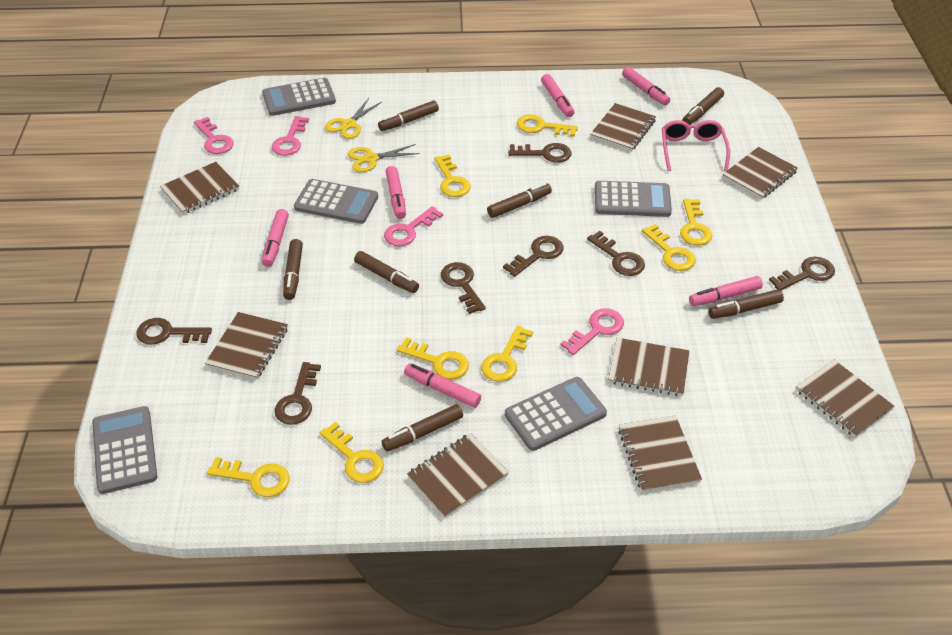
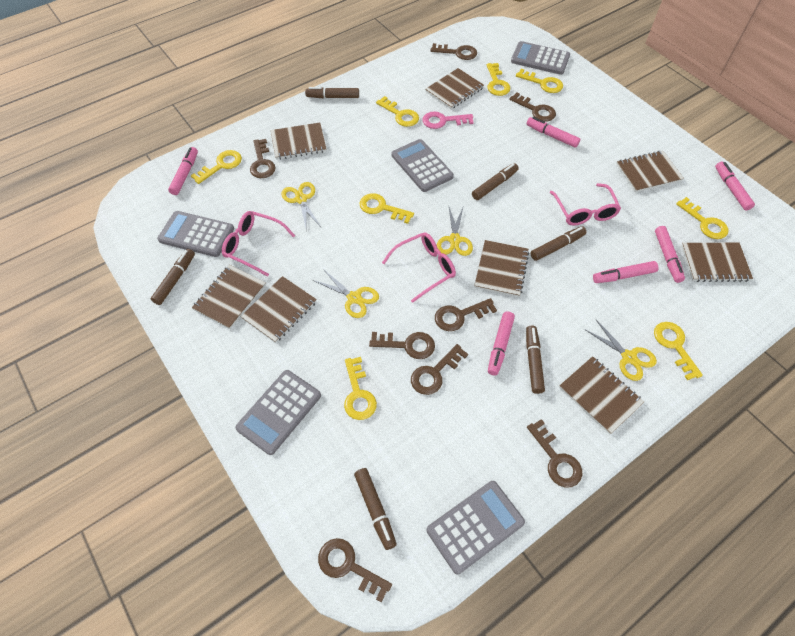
brown key: 7 -> 8
brown marker: 7 -> 6
pink glasses: 1 -> 3
pink key: 4 -> 1
yellow scissors: 2 -> 4

